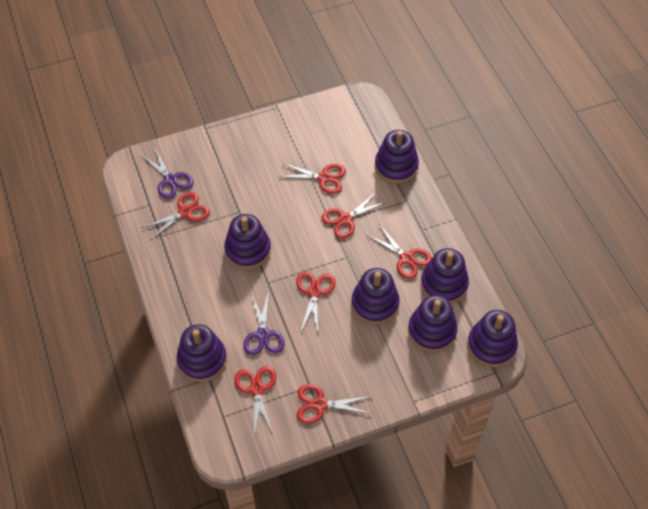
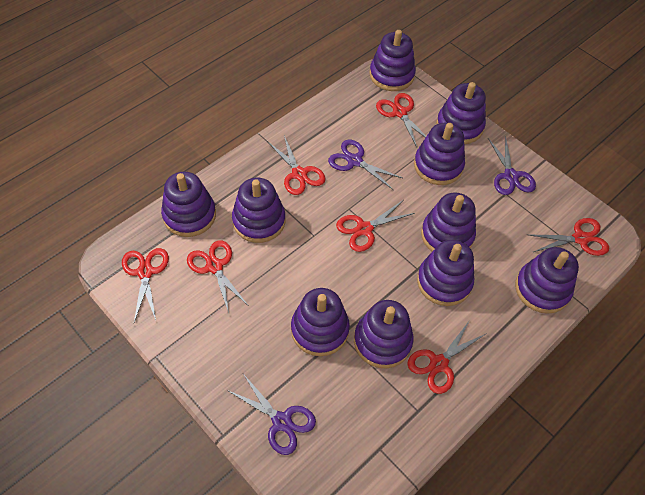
purple scissors: 2 -> 3
purple stacking toy: 7 -> 10

